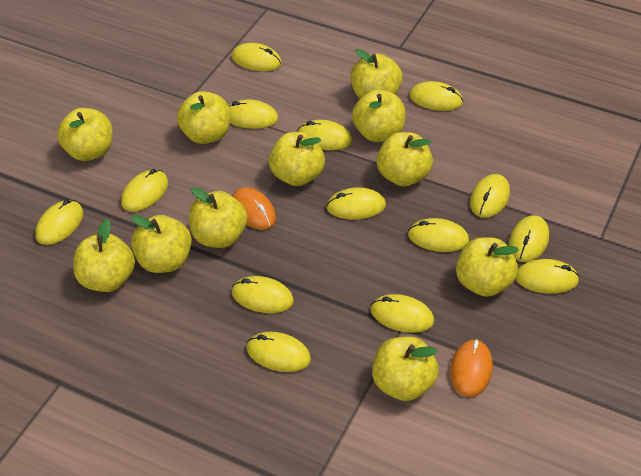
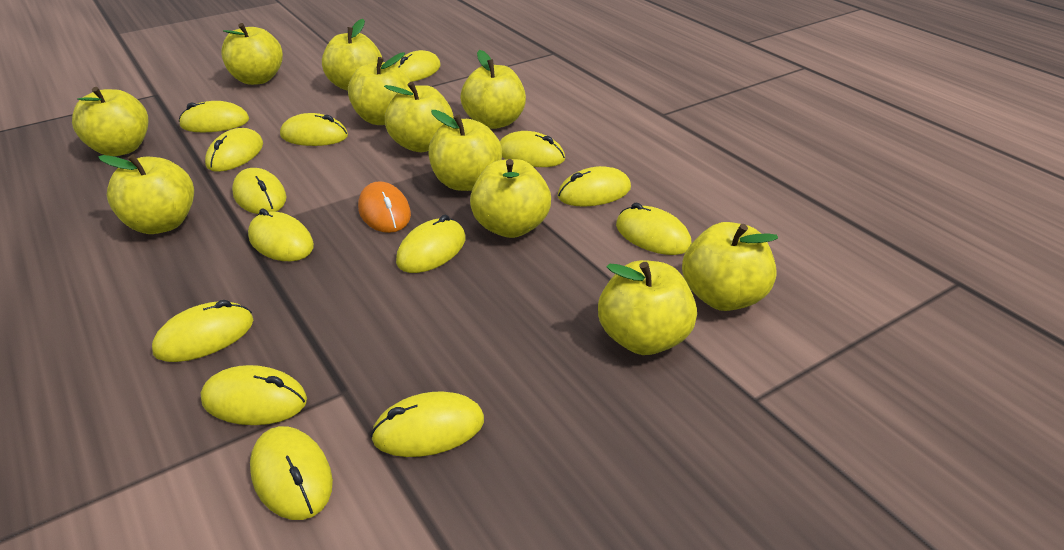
orange mouse: 2 -> 1

